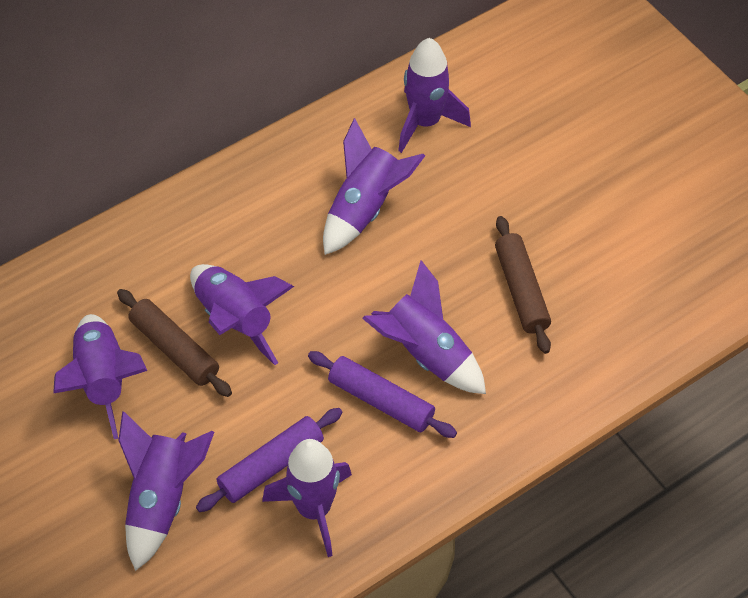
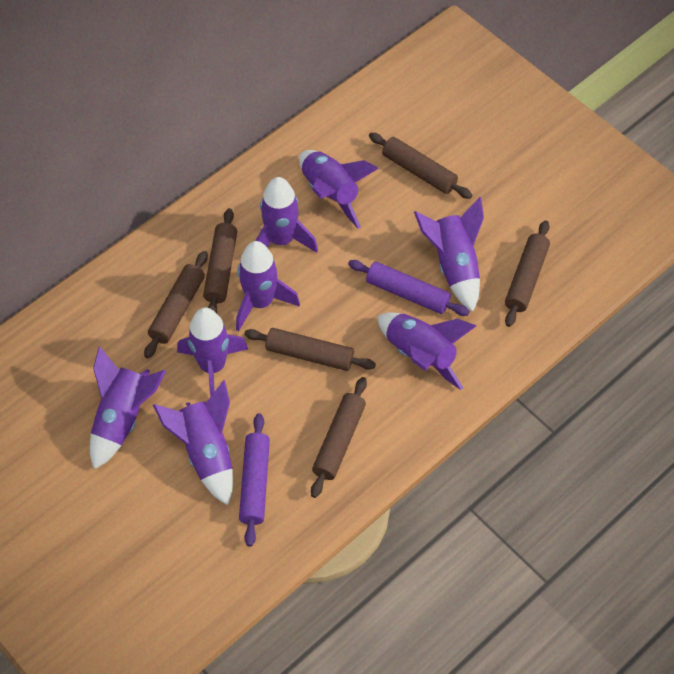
brown rolling pin: 2 -> 6
purple rocket: 7 -> 8

